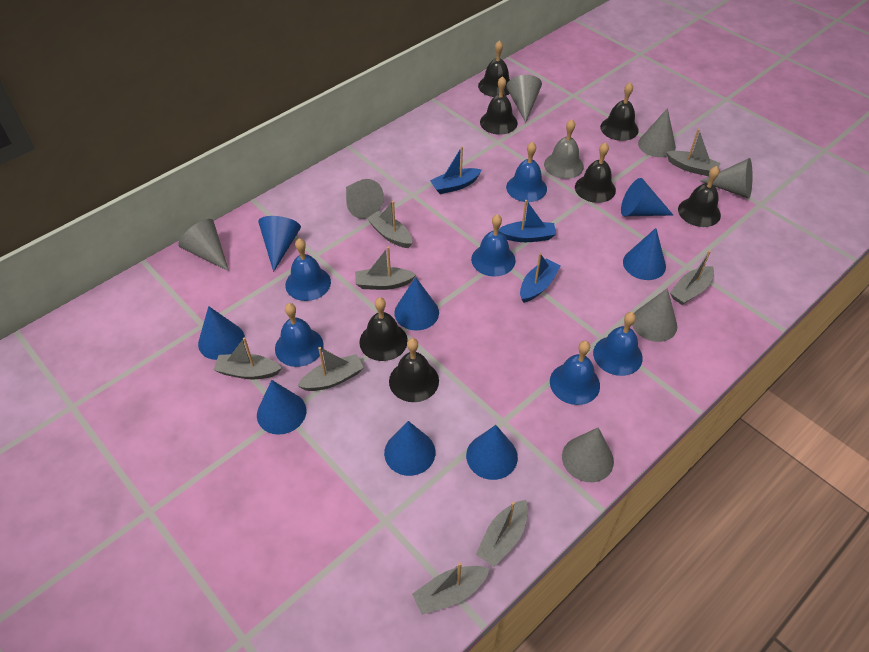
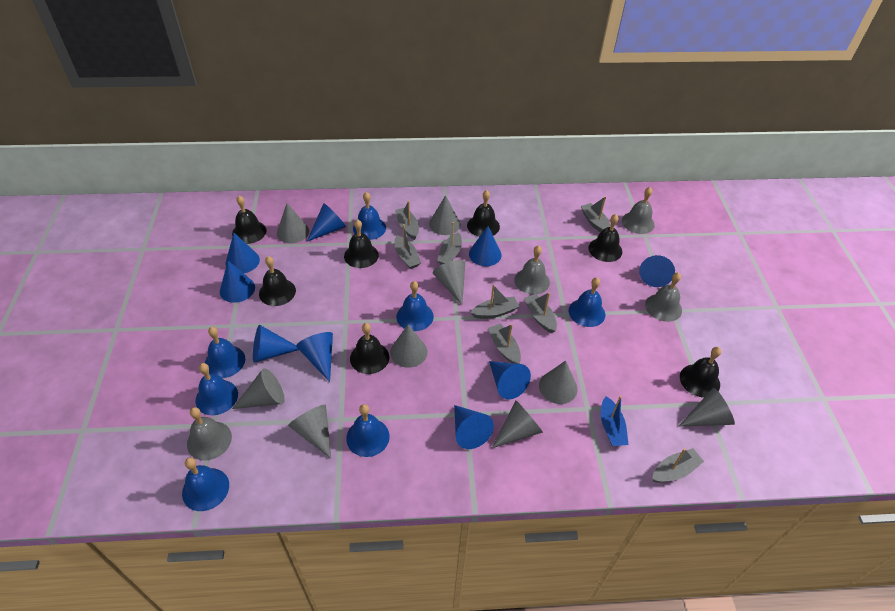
blue bell: 6 -> 7
blue boat: 3 -> 1
blue cone: 8 -> 9
grey bell: 1 -> 4
grey cone: 7 -> 9

